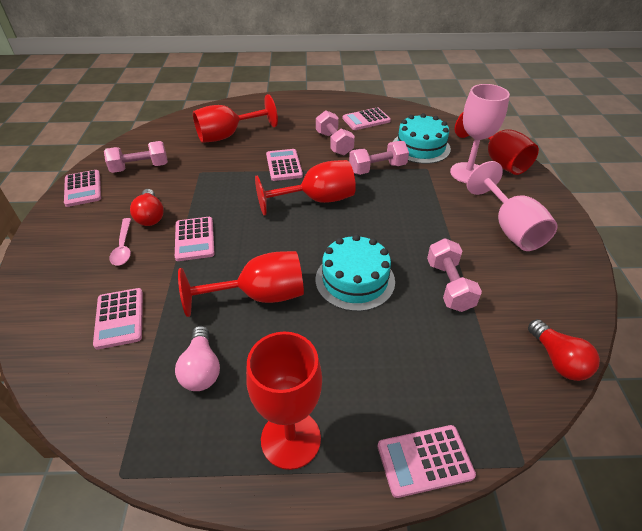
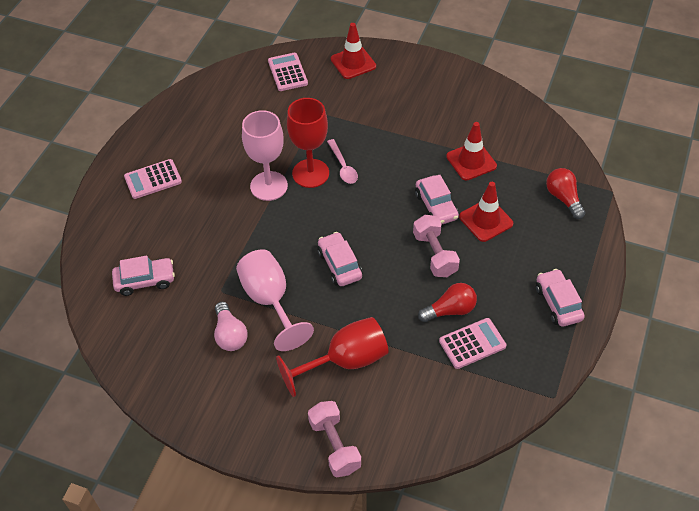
pink calculator: 6 -> 3
pink car: 0 -> 4
pink dumbbell: 4 -> 2
red goblet: 5 -> 2
red traffic cone: 0 -> 3
turquoise cake: 2 -> 0

